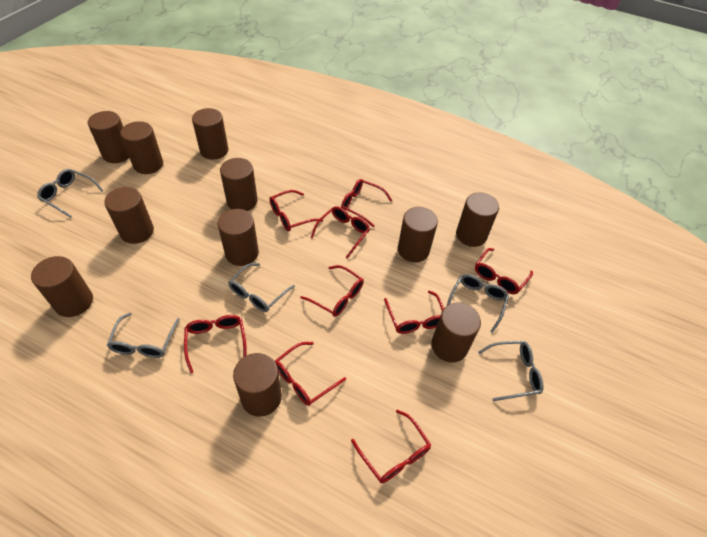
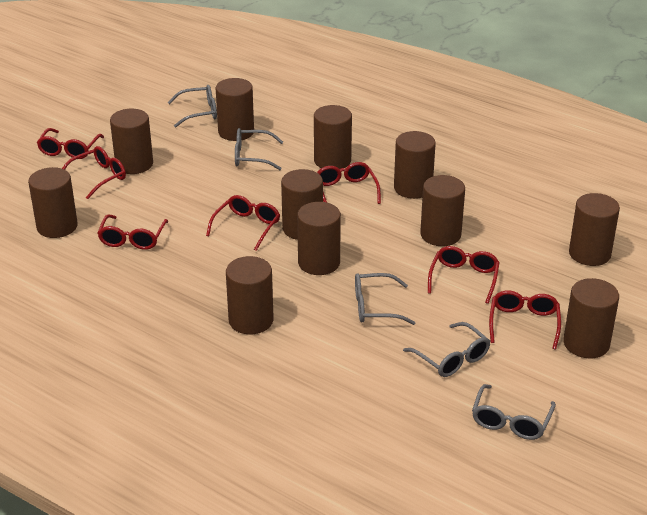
red glasses: 9 -> 7

